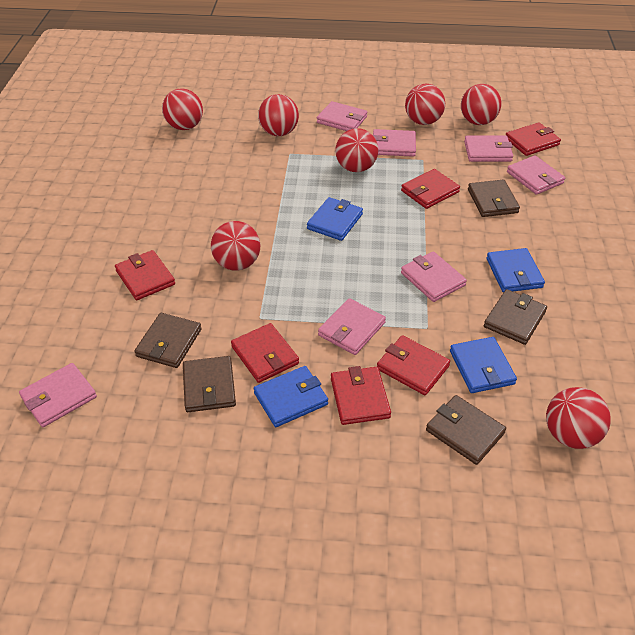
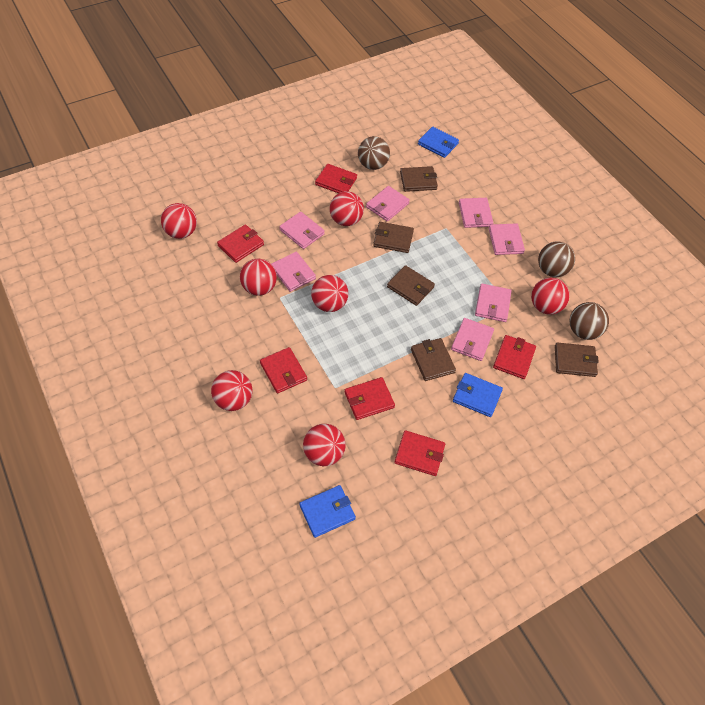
blue wallet: 4 -> 3
brown ball: 0 -> 3

